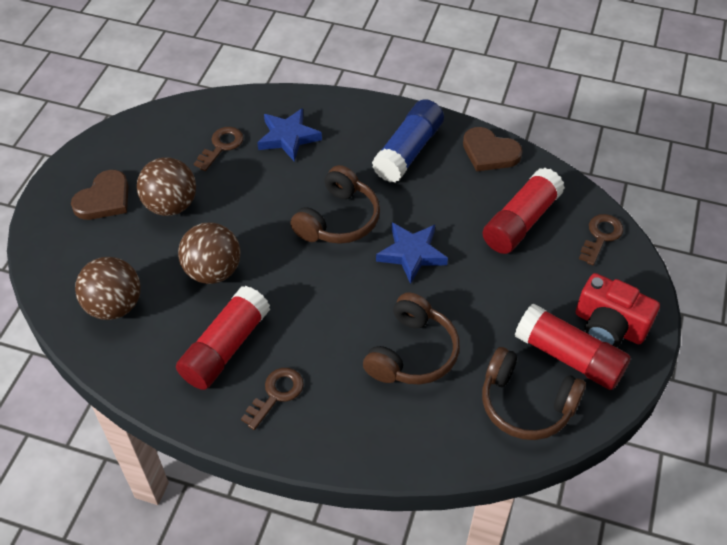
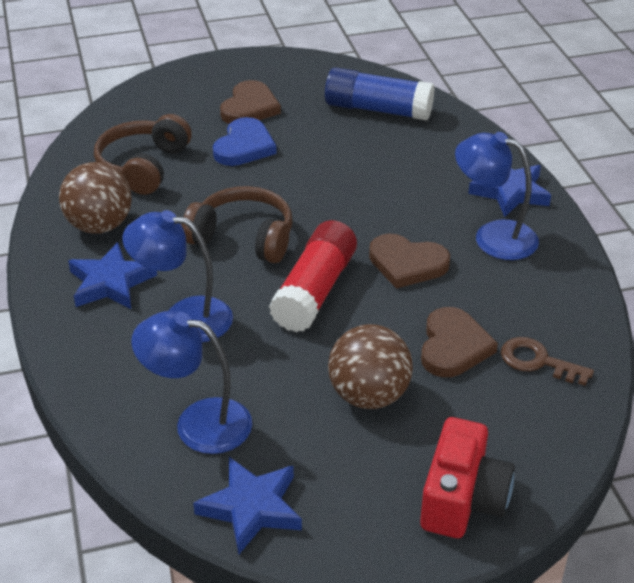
blue heart: 0 -> 1
blue lamp: 0 -> 3
blue star: 2 -> 3
brown ball: 3 -> 2
brown headphones: 3 -> 2
brown heart: 2 -> 3
brown key: 3 -> 1
red glue stick: 3 -> 1

